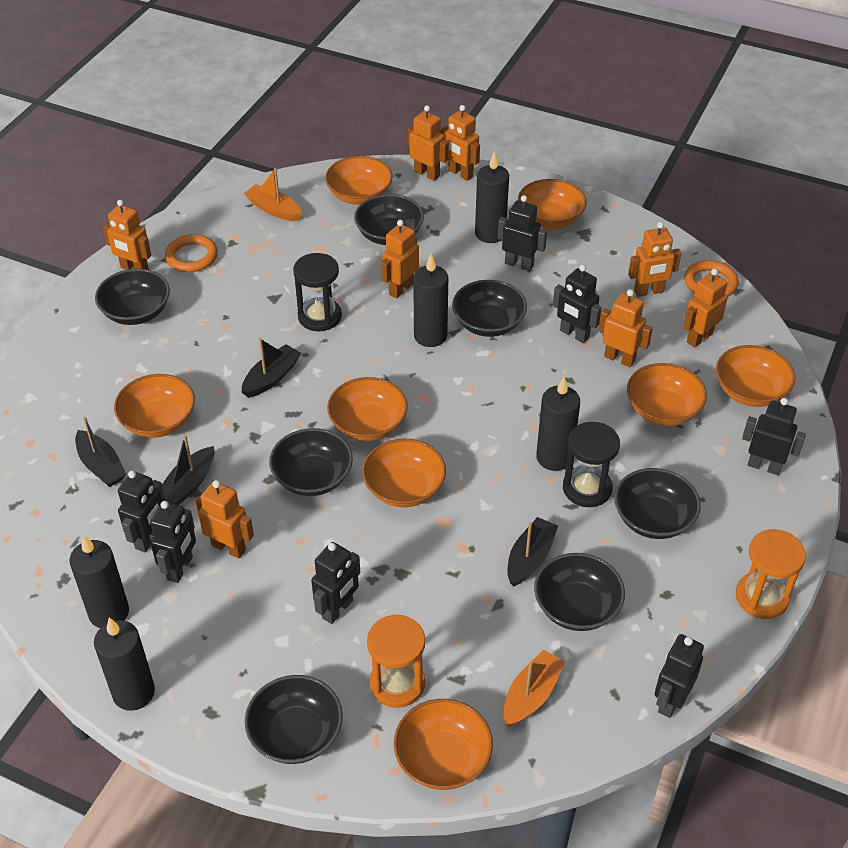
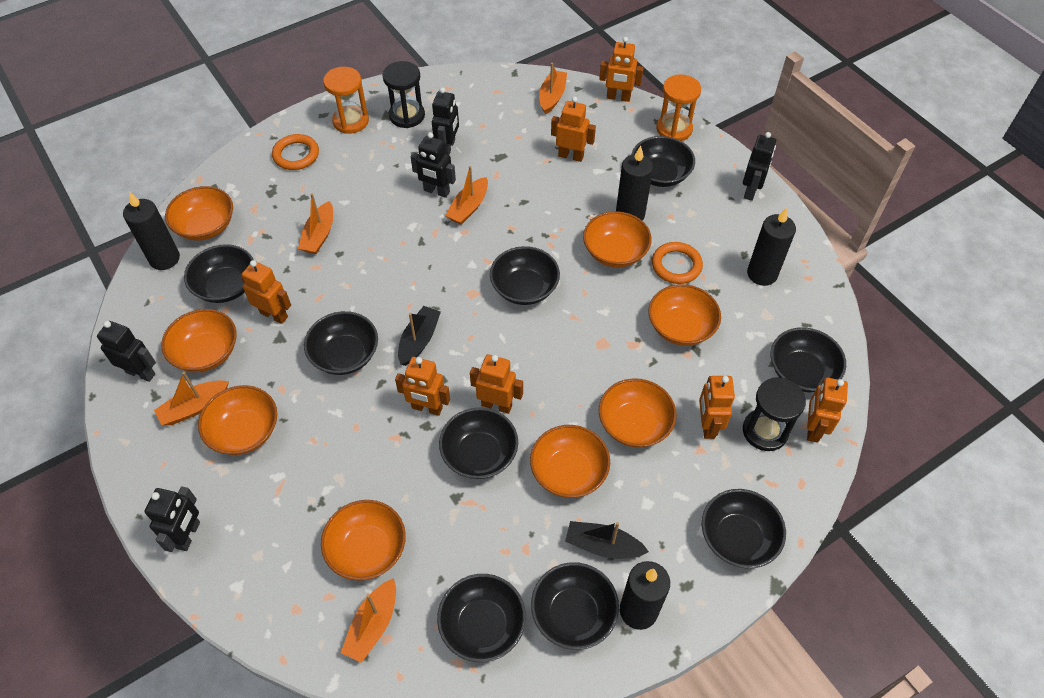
black boat: 4 -> 2
black bowl: 7 -> 9
black candle: 5 -> 4
black robot: 7 -> 5
orange boat: 2 -> 5
orange robot: 8 -> 7

